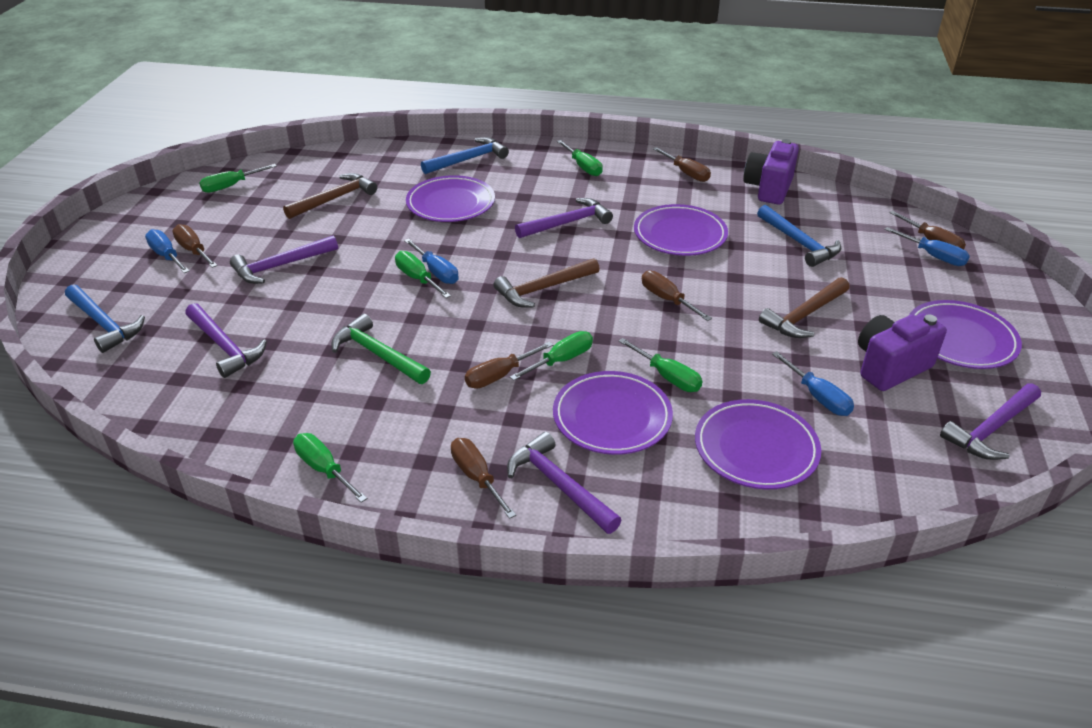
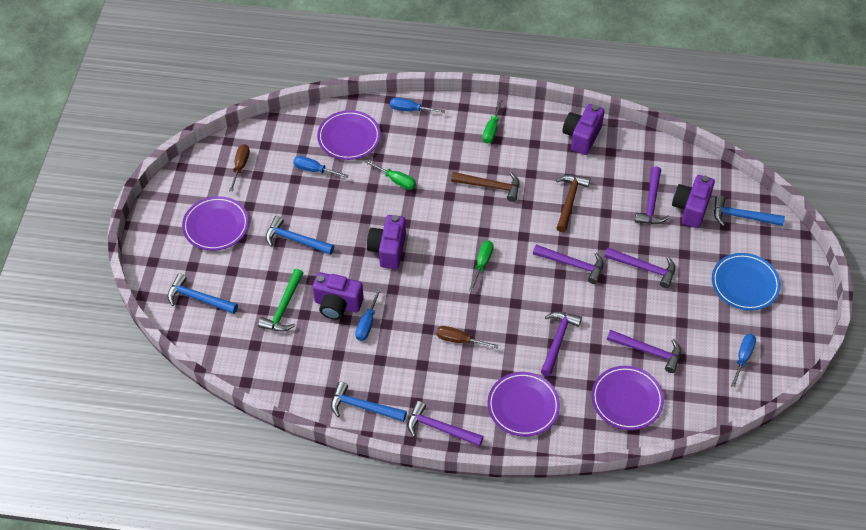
blue hammer: 3 -> 4
blue plate: 0 -> 1
brown hammer: 3 -> 2
brown screwdriver: 6 -> 2
green screwdriver: 6 -> 3
purple camera: 2 -> 4
purple hammer: 5 -> 6
purple plate: 5 -> 4

